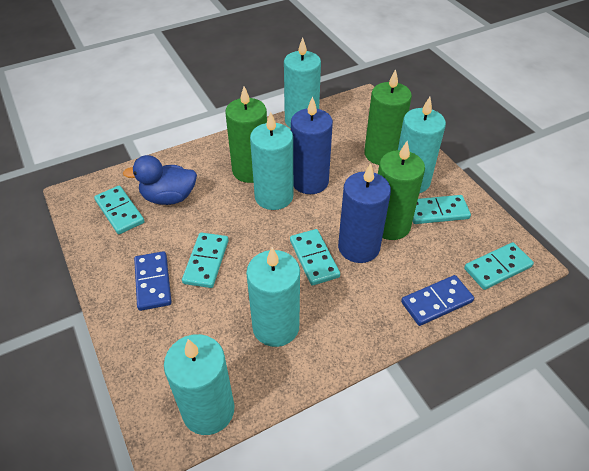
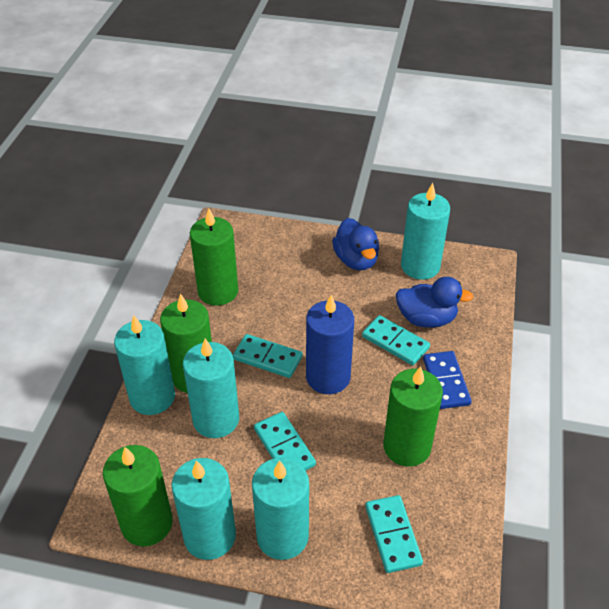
blue candle: 2 -> 1
blue domino: 2 -> 1
blue duck: 1 -> 2
green candle: 3 -> 4
turquoise domino: 5 -> 4

